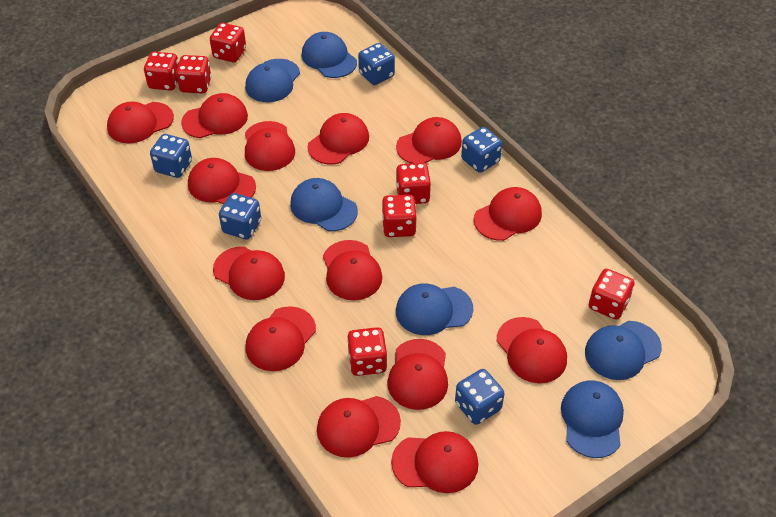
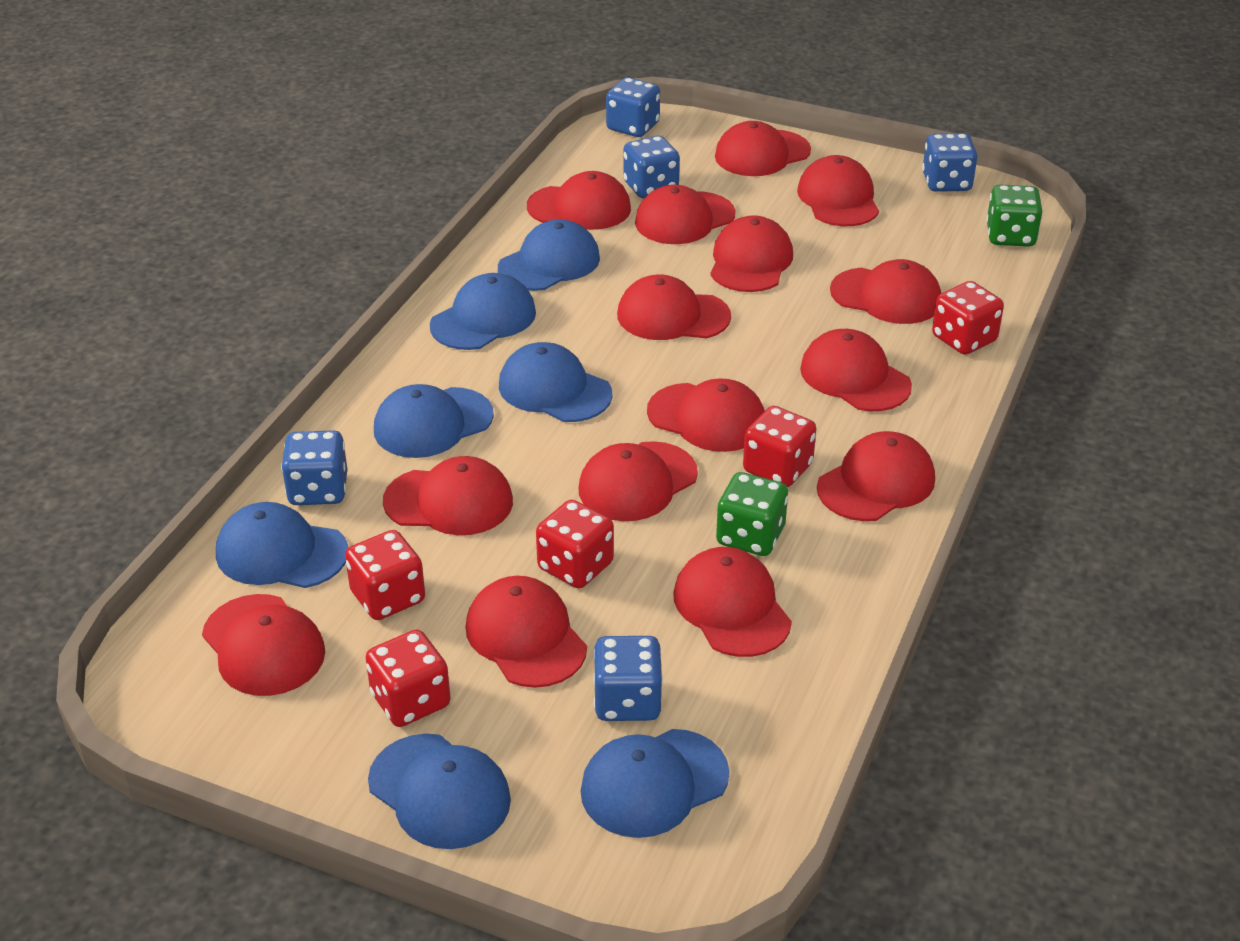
blue cap: 6 -> 7
green dice: 0 -> 2
red cap: 14 -> 15
red dice: 7 -> 5

